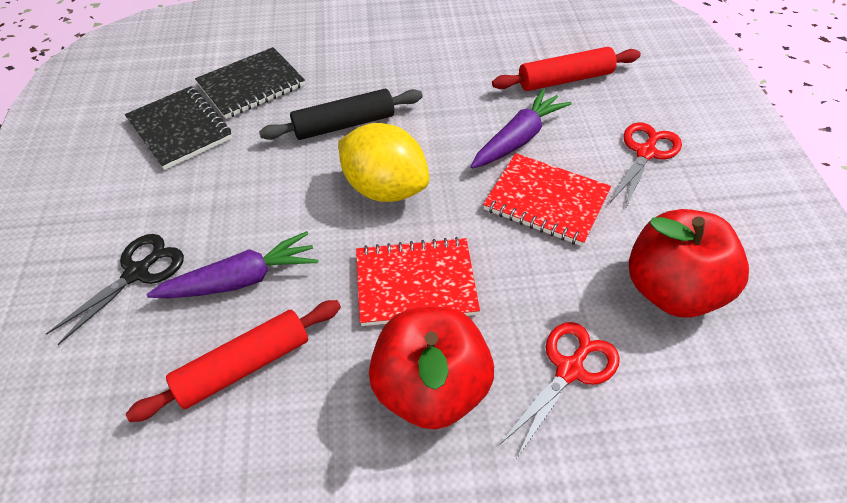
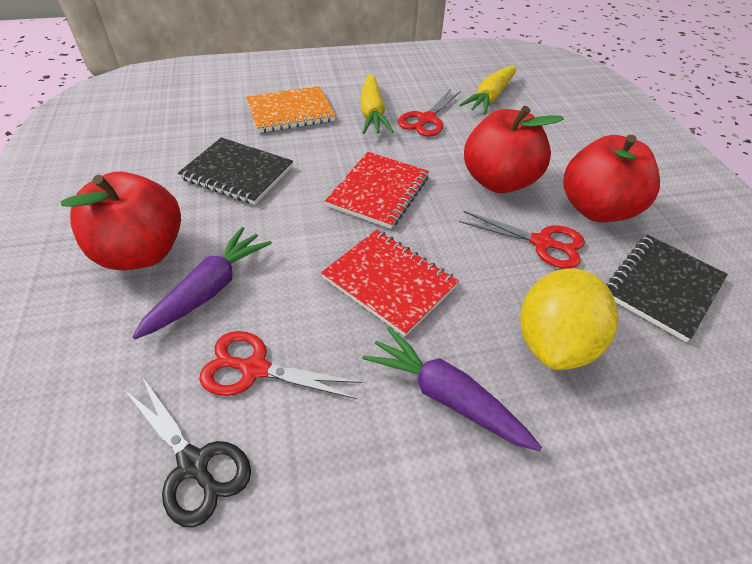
black rolling pin: 1 -> 0
orange notebook: 0 -> 1
red apple: 2 -> 3
red rolling pin: 2 -> 0
red scissors: 2 -> 3
yellow carrot: 0 -> 2

